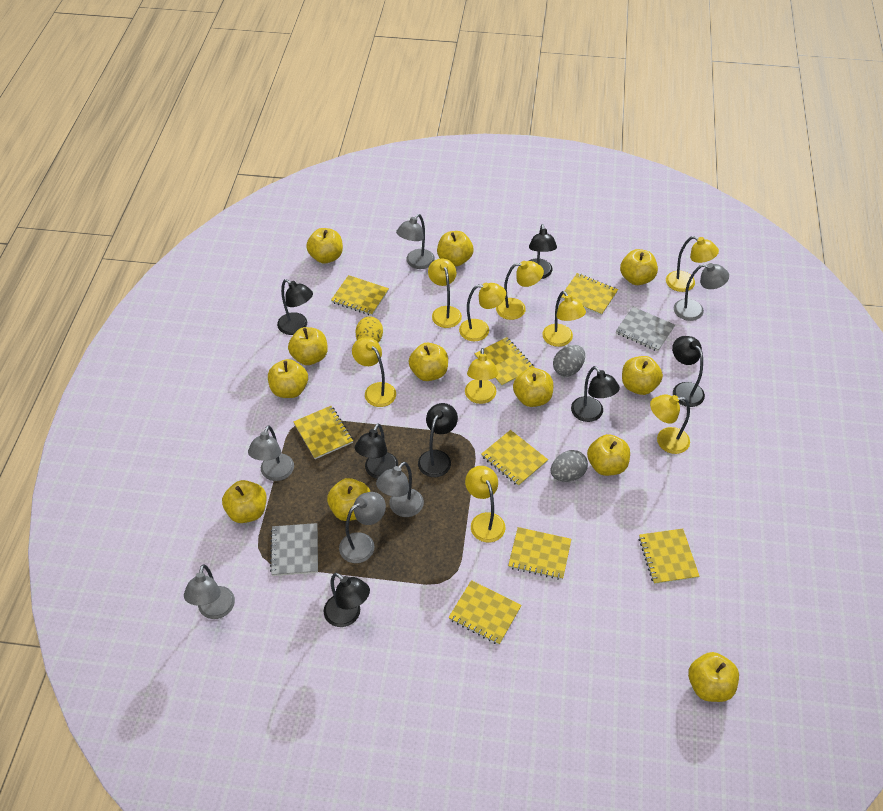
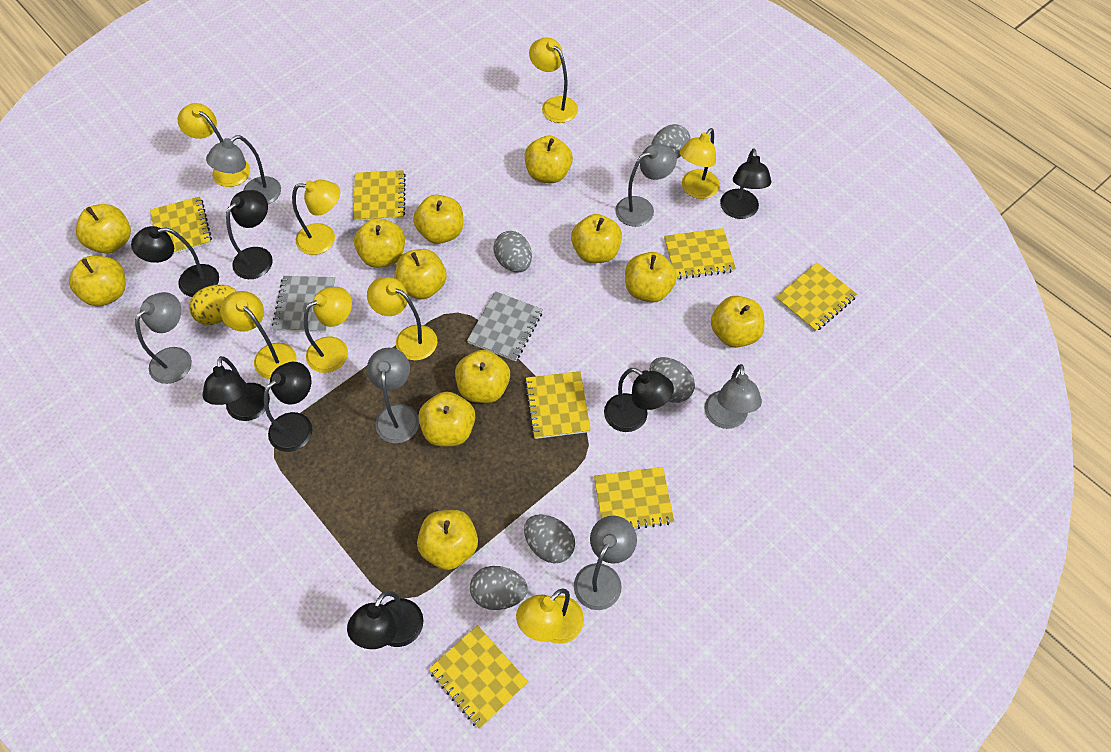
grey egg: 2 -> 5
yellow lamp: 9 -> 8
yellow notebook: 8 -> 7

